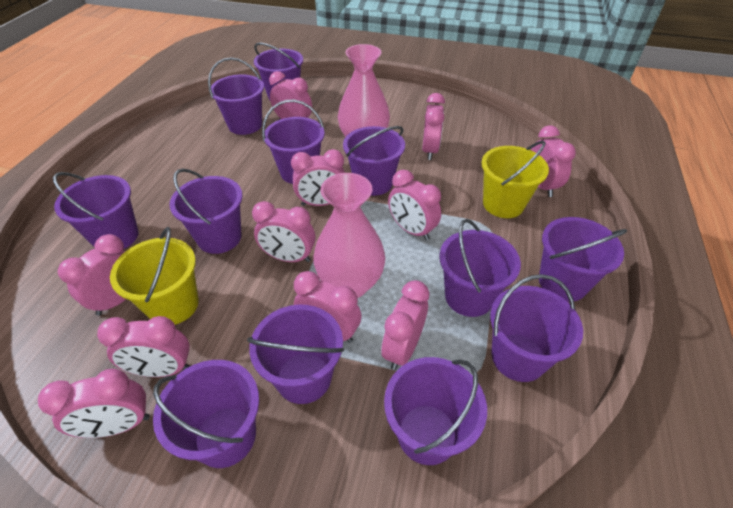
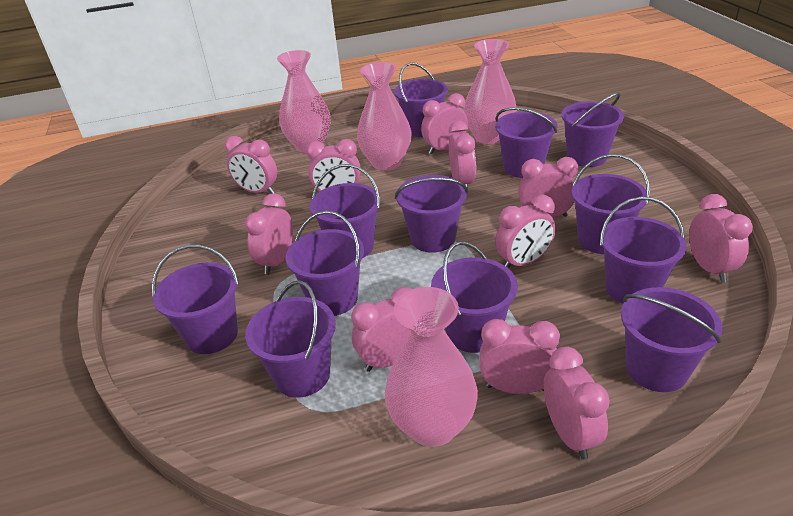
pink vase: 2 -> 4
yellow bucket: 2 -> 0

